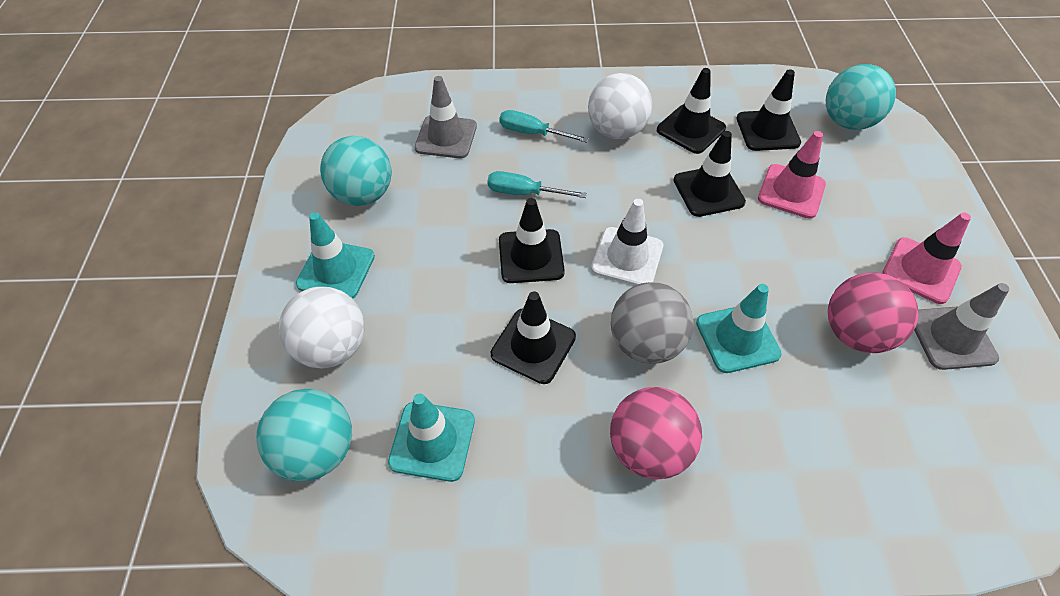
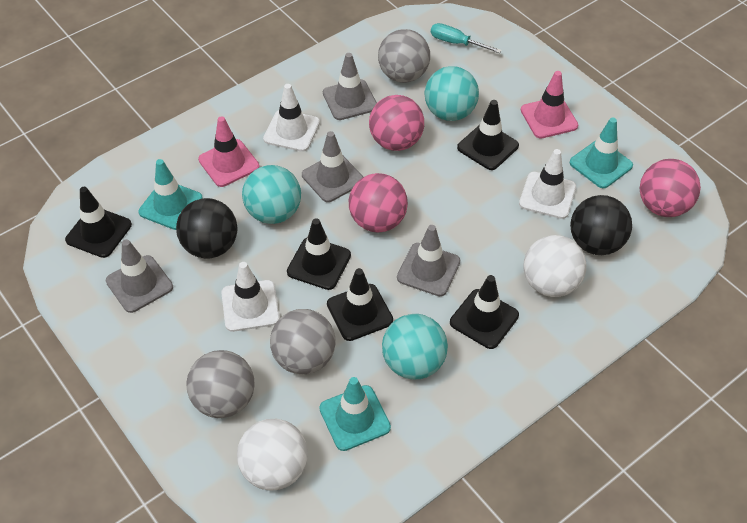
black ball: 0 -> 2
grey ball: 1 -> 3
grey traffic cone: 2 -> 4
pink ball: 2 -> 3
turquoise screwdriver: 2 -> 1
white traffic cone: 1 -> 3

